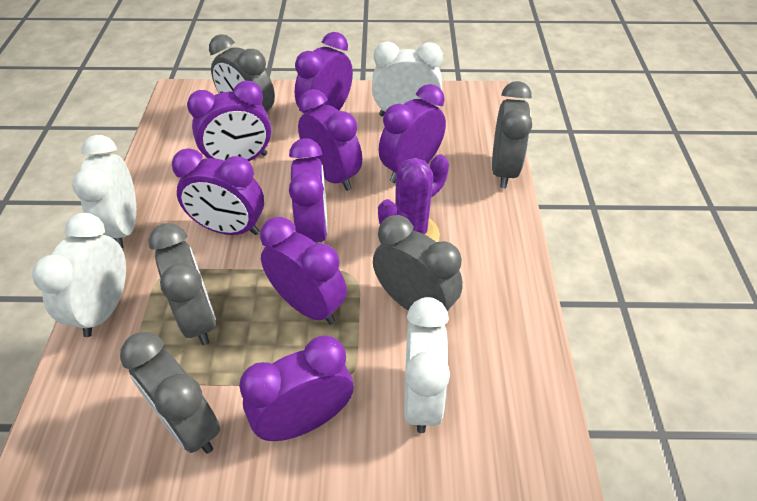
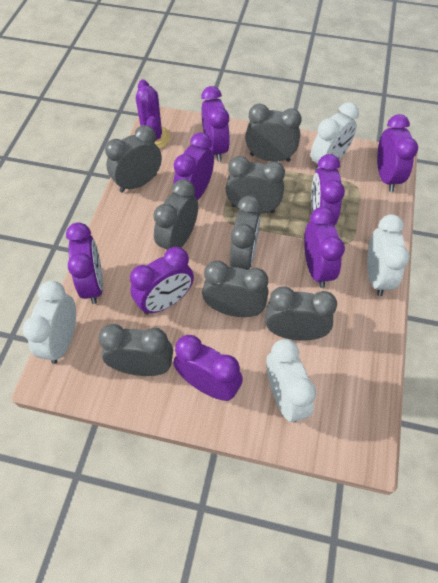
grey clock: 5 -> 8

